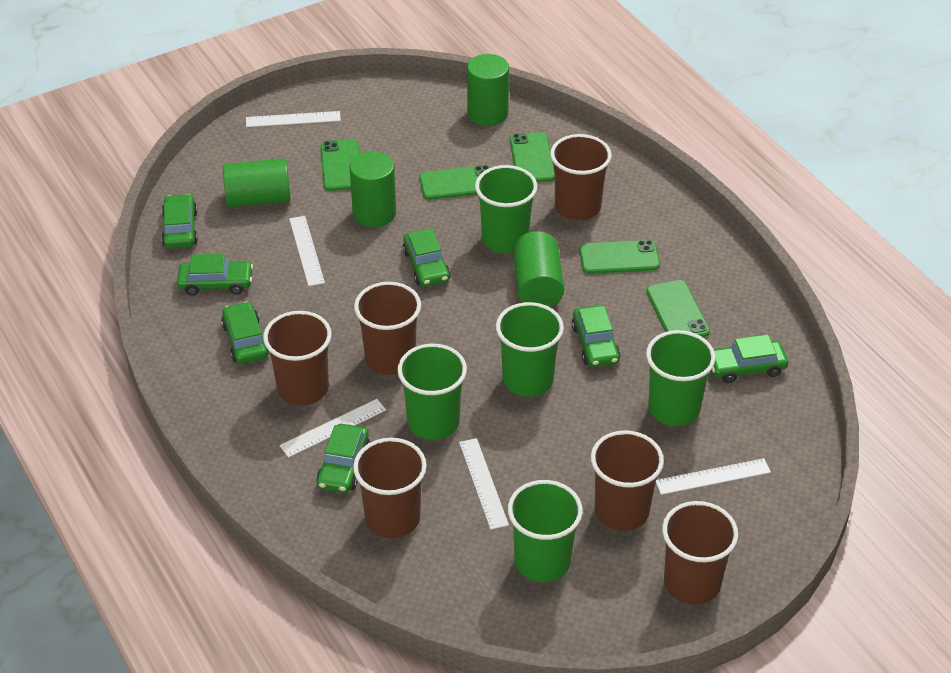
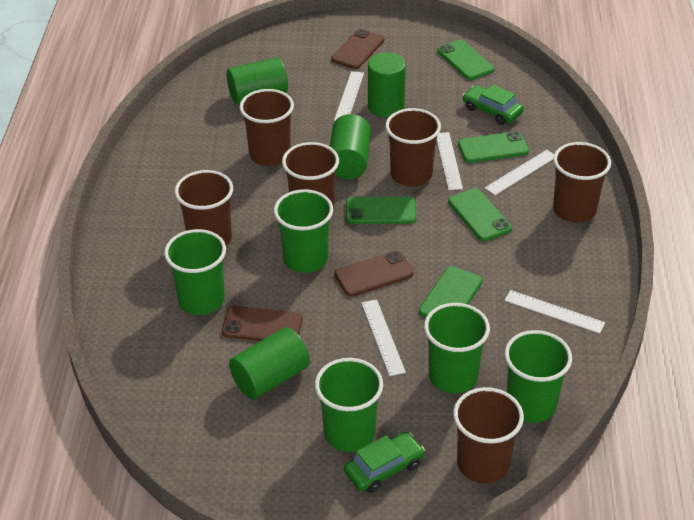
brown phone: 0 -> 3
green car: 7 -> 2

